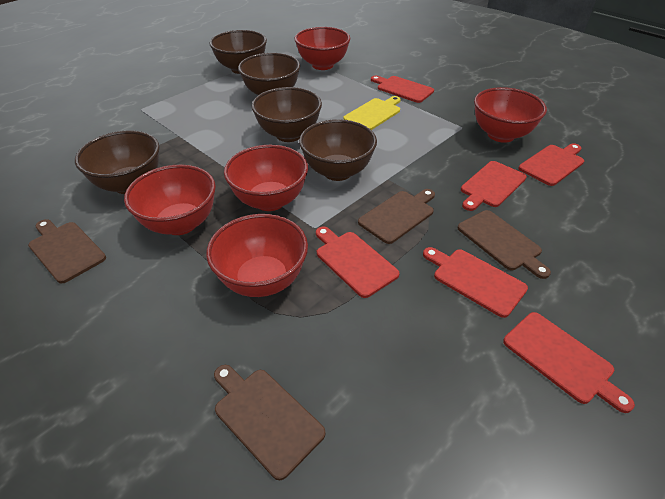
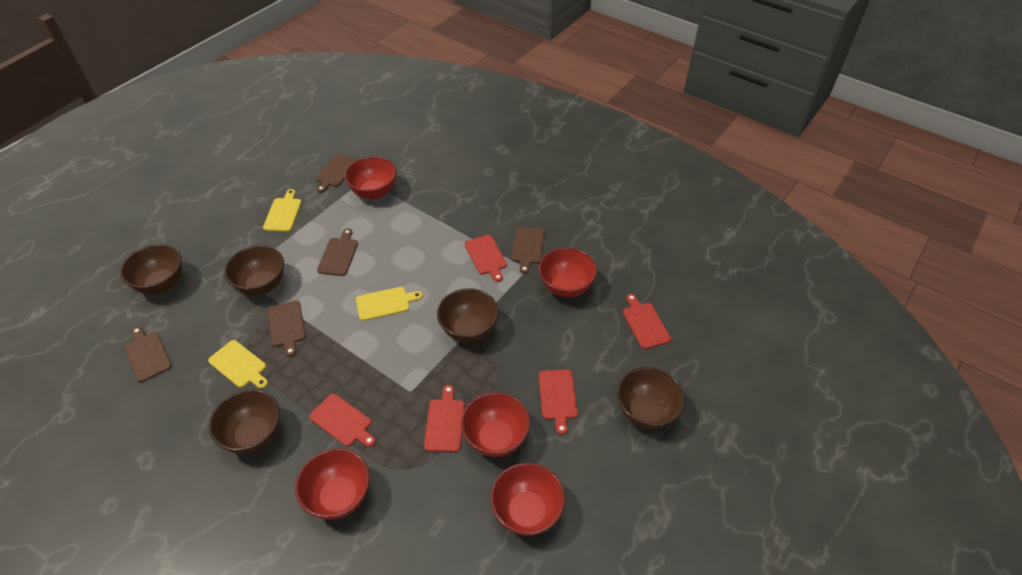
brown cutting board: 4 -> 5
red cutting board: 6 -> 5
yellow cutting board: 1 -> 3

